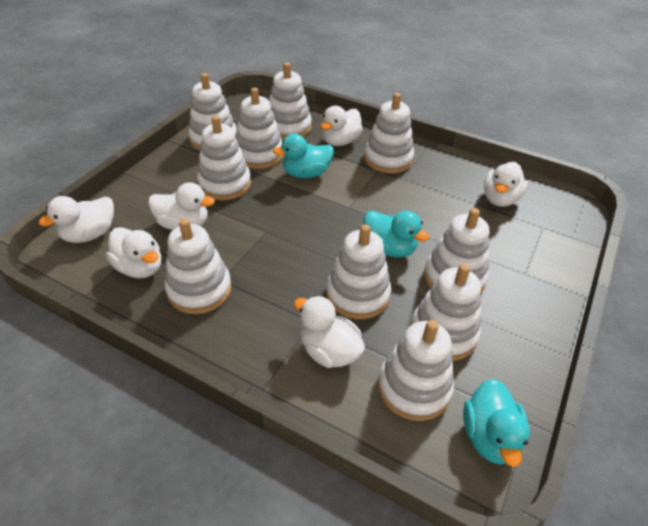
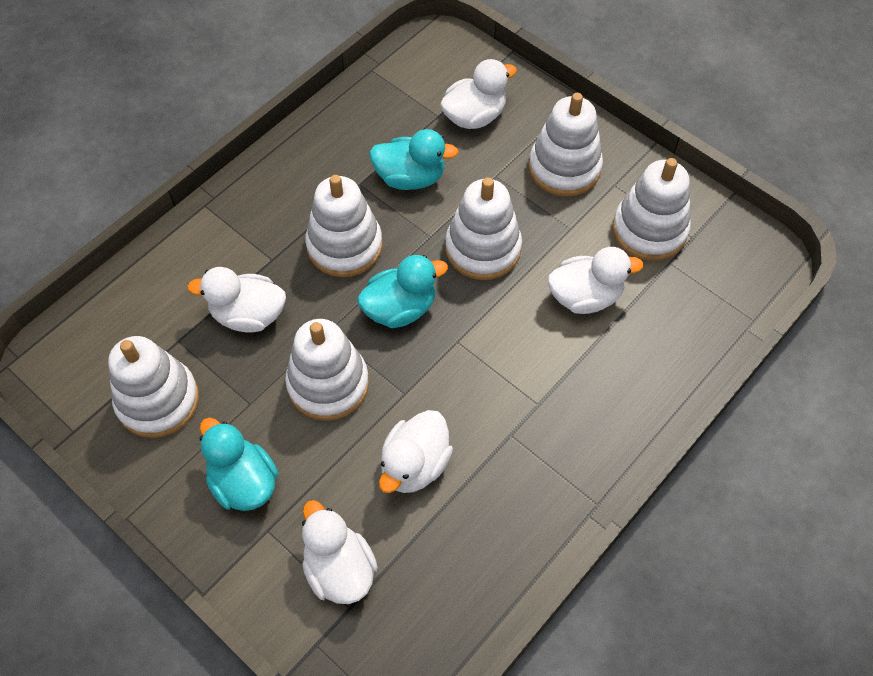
white duck: 6 -> 5
white stacking toy: 10 -> 6

